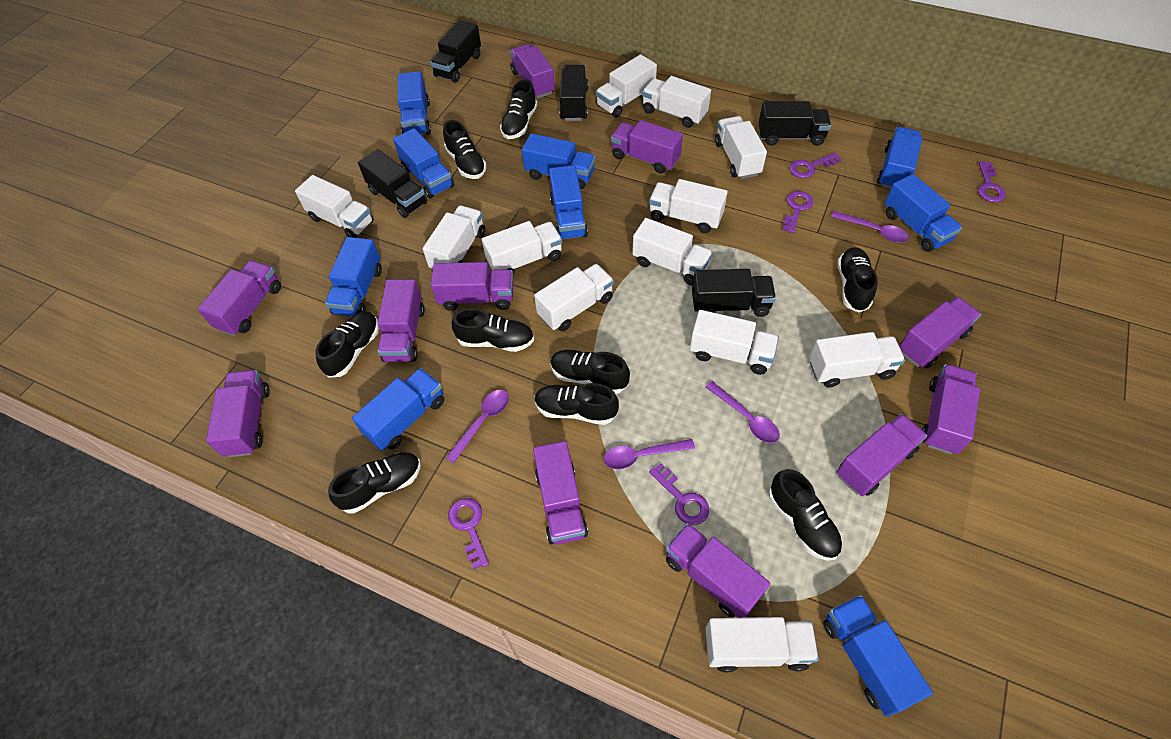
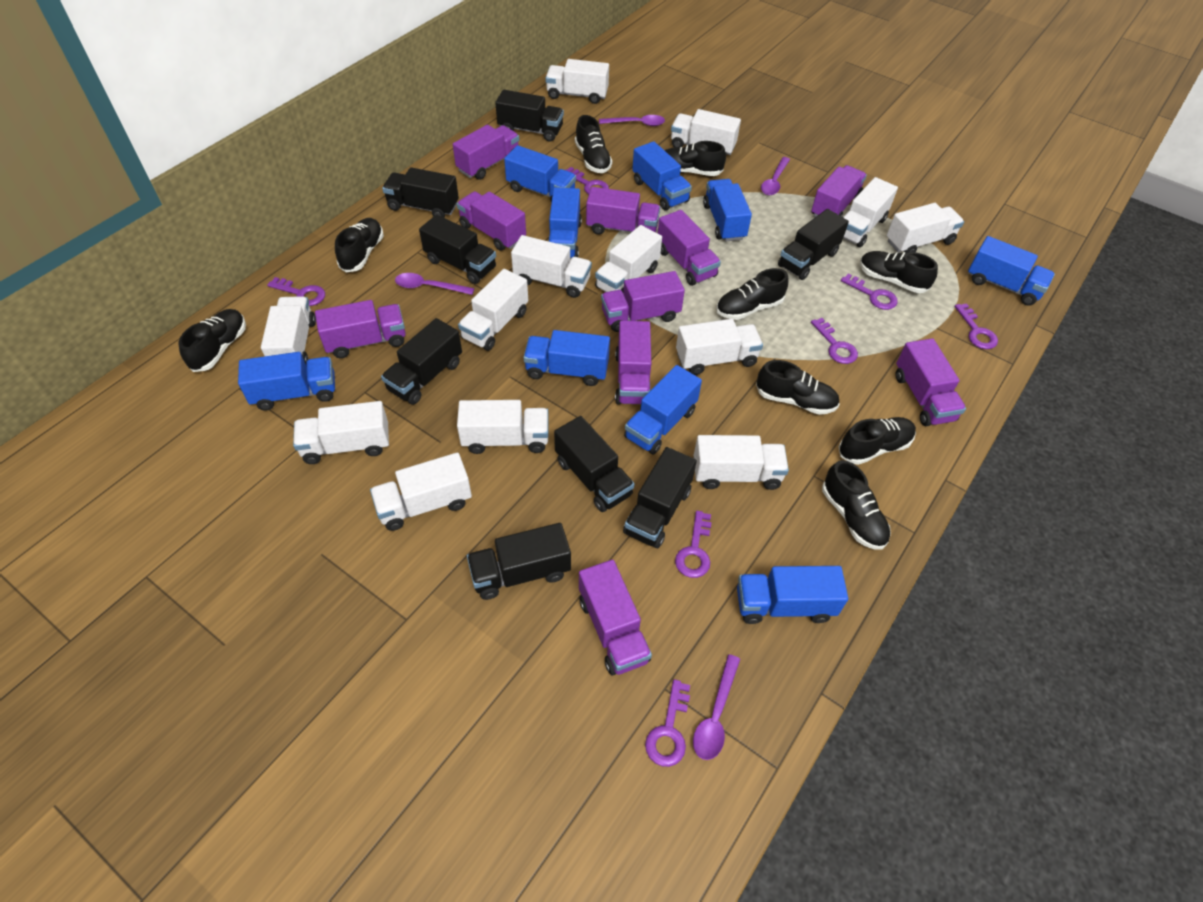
black truck: 5 -> 8
purple key: 5 -> 7
purple truck: 11 -> 10
white truck: 12 -> 13

